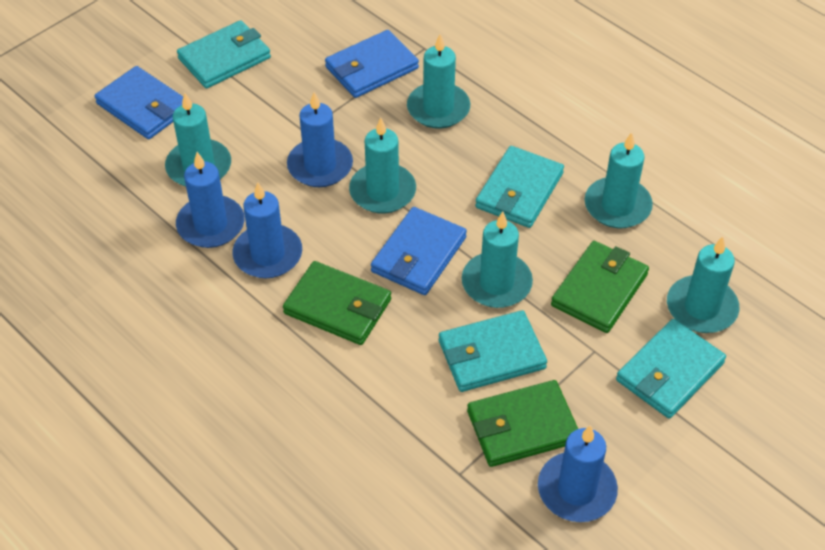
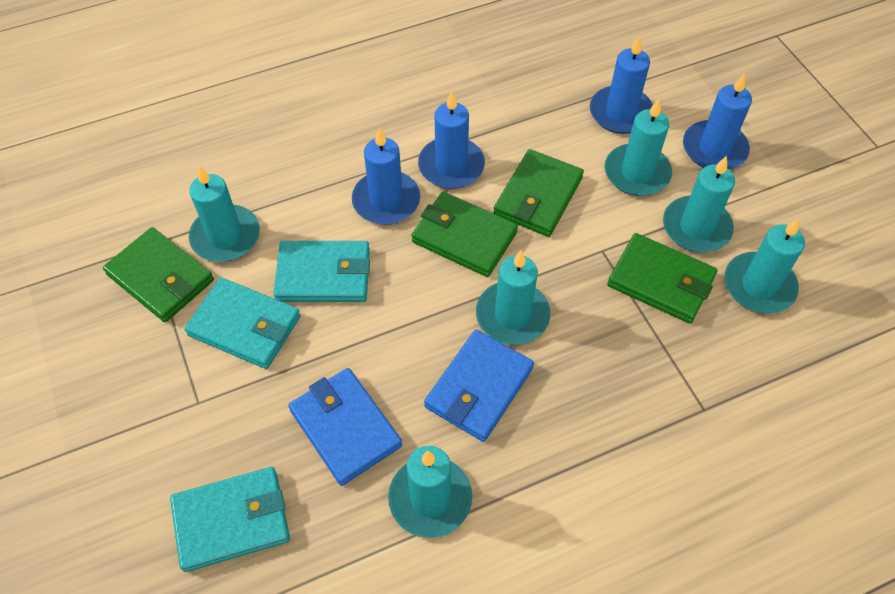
blue wallet: 3 -> 2
green wallet: 3 -> 4
turquoise wallet: 4 -> 3

